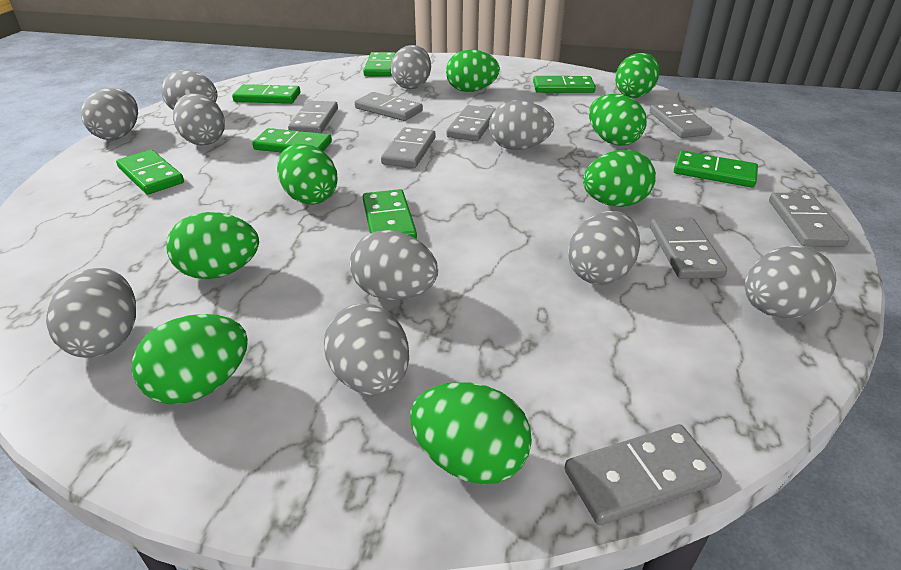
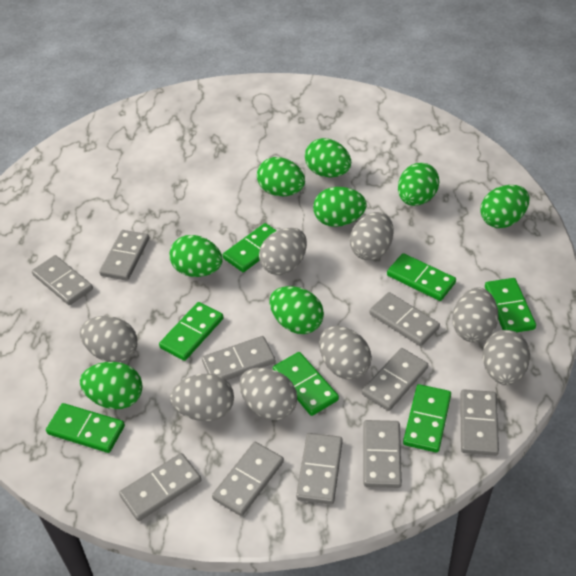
grey domino: 8 -> 10
grey egg: 10 -> 8

